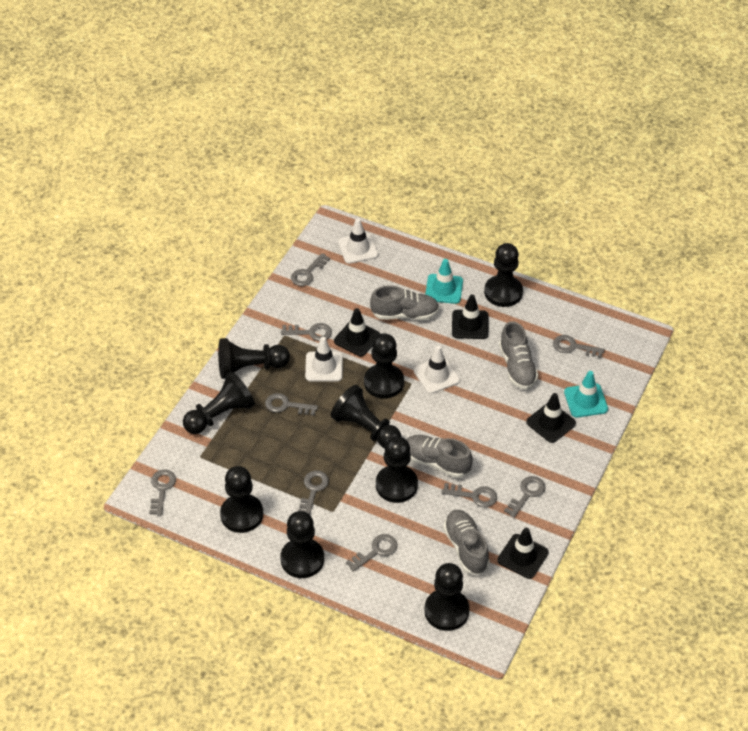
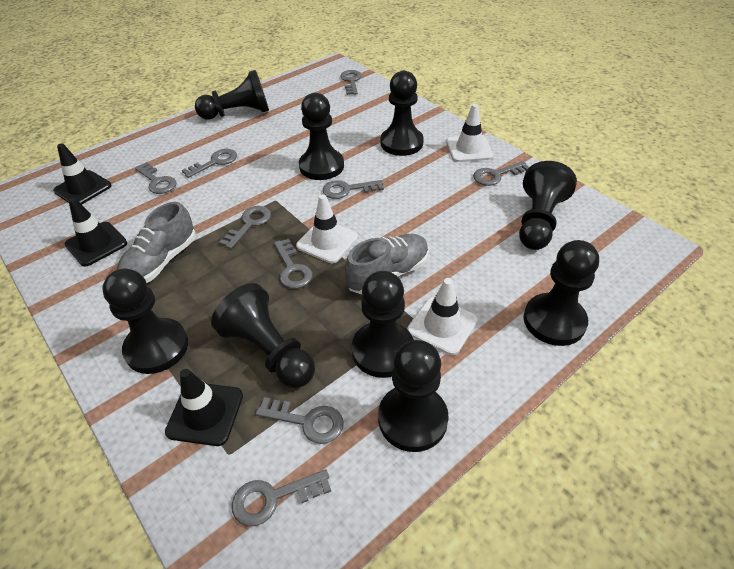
black traffic cone: 4 -> 3
grey shoe: 4 -> 2
turquoise traffic cone: 2 -> 0

